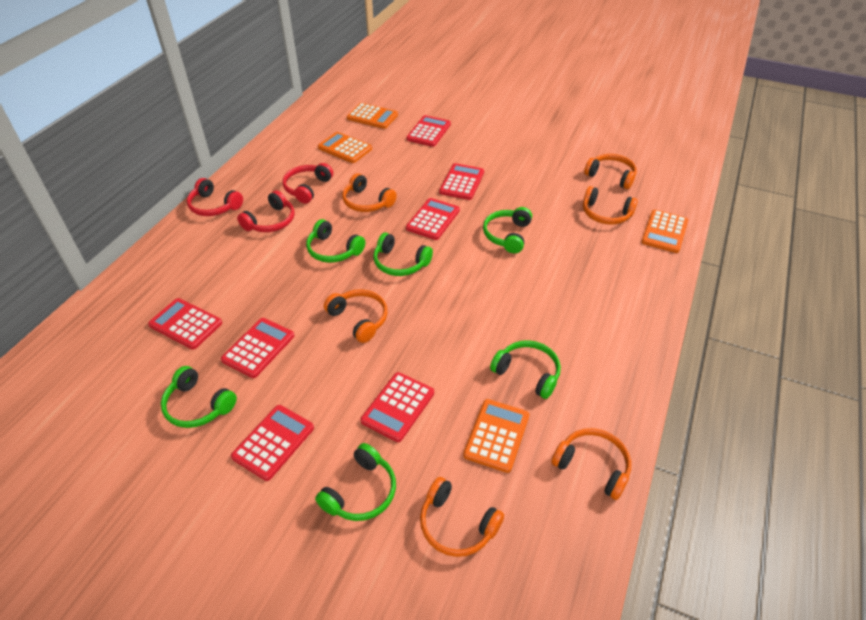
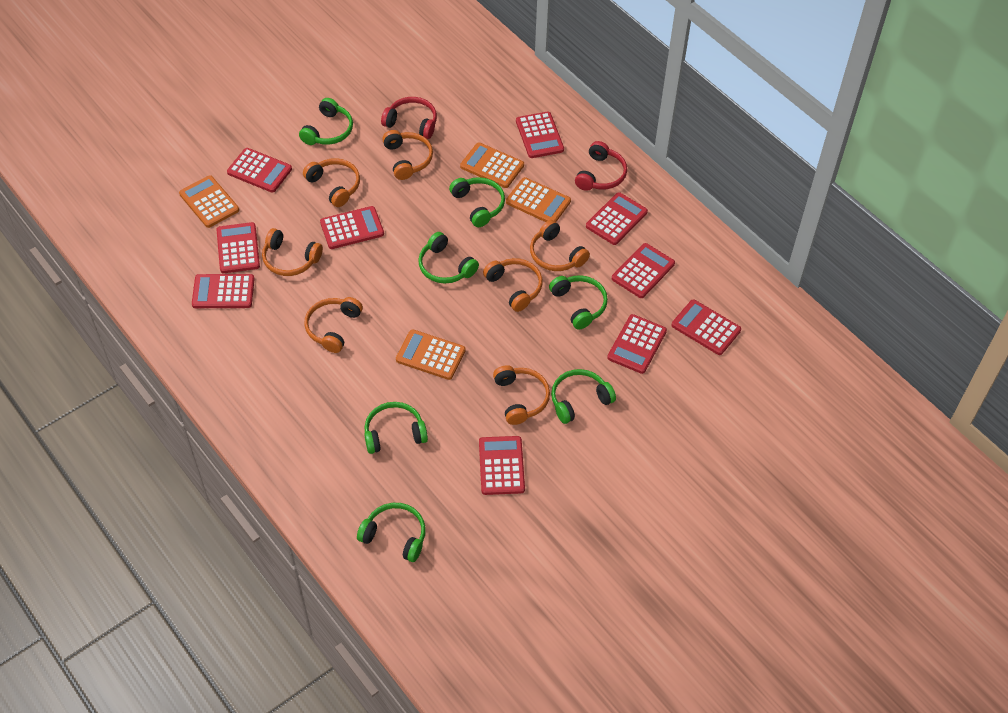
green headphones: 6 -> 7
orange headphones: 6 -> 7
red calculator: 7 -> 10
red headphones: 3 -> 2

